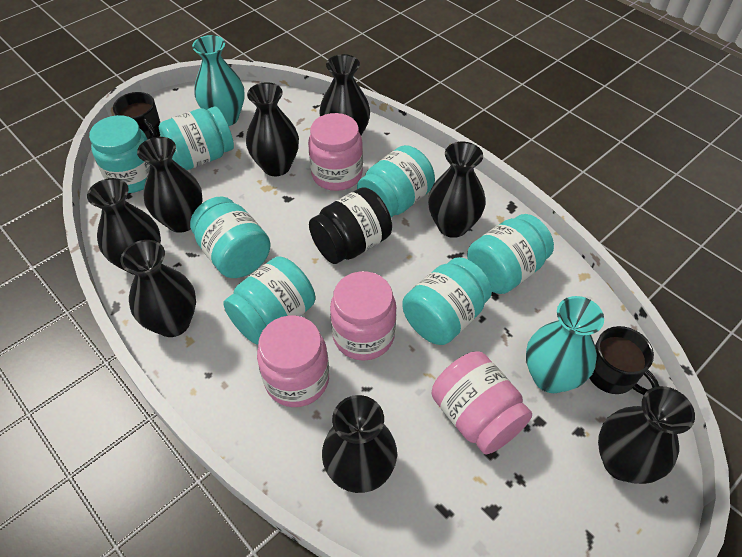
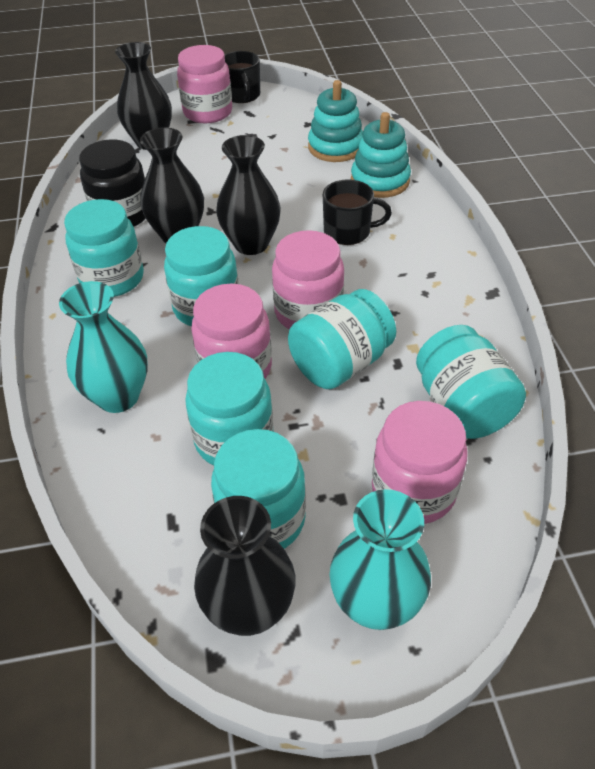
black vase: 8 -> 4
turquoise jar: 7 -> 6
turquoise stacking toy: 0 -> 2

